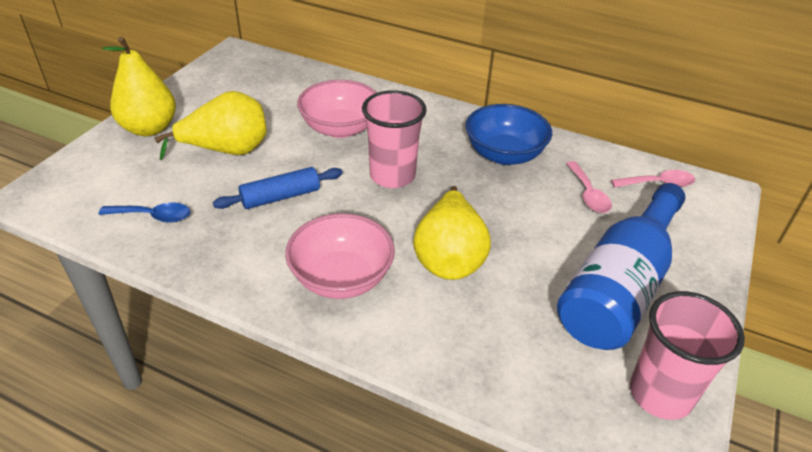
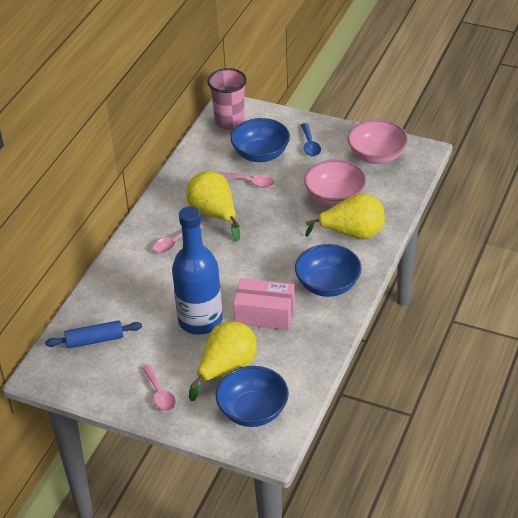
blue bowl: 1 -> 3
pink box: 0 -> 1
pink cup: 2 -> 1
pink spoon: 2 -> 3

